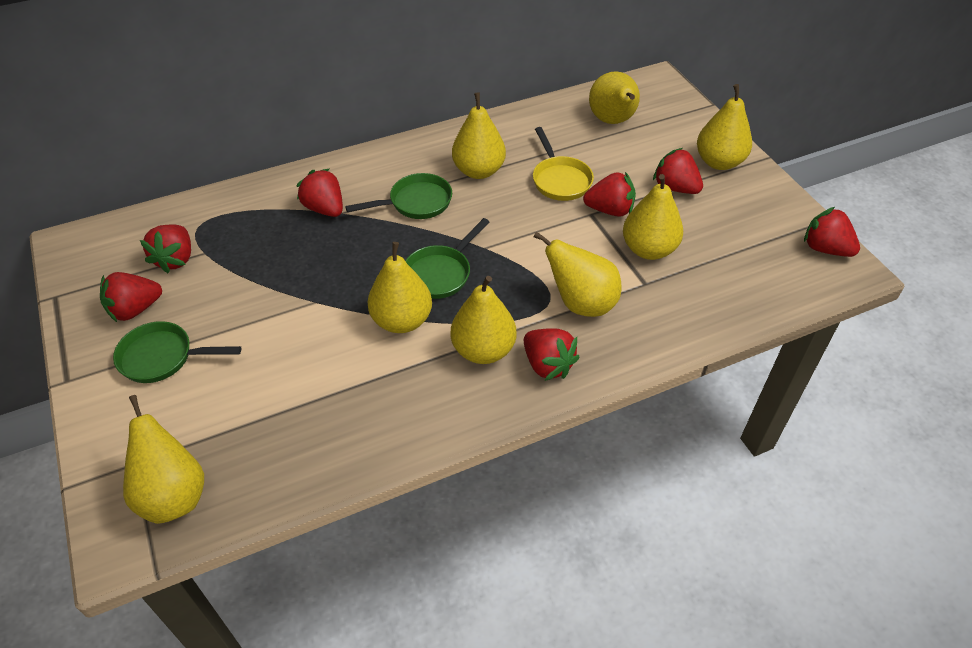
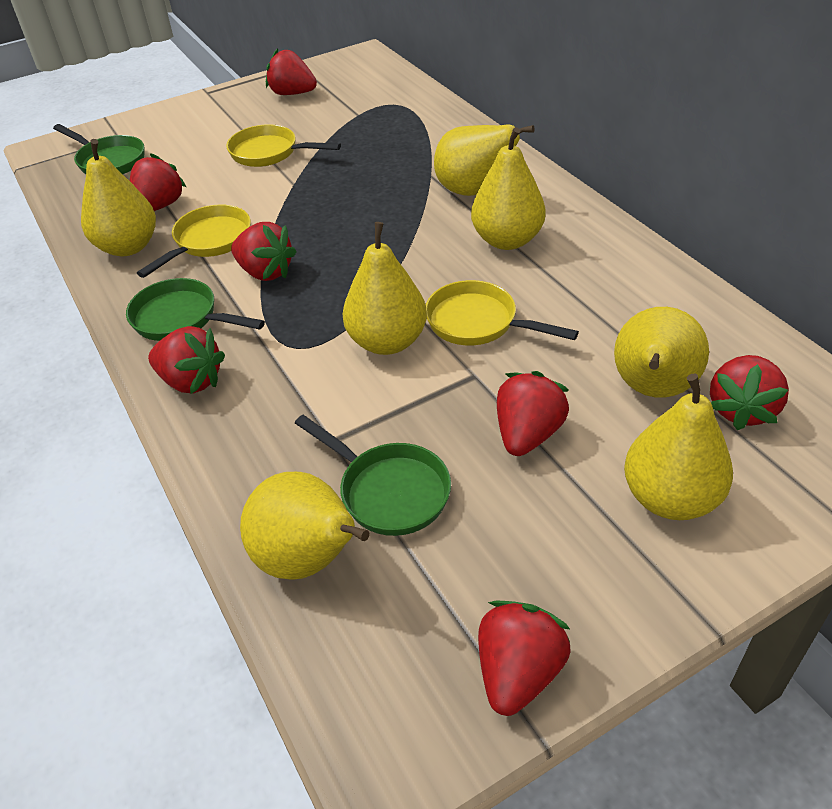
yellow pan: 1 -> 3
yellow pear: 8 -> 7

